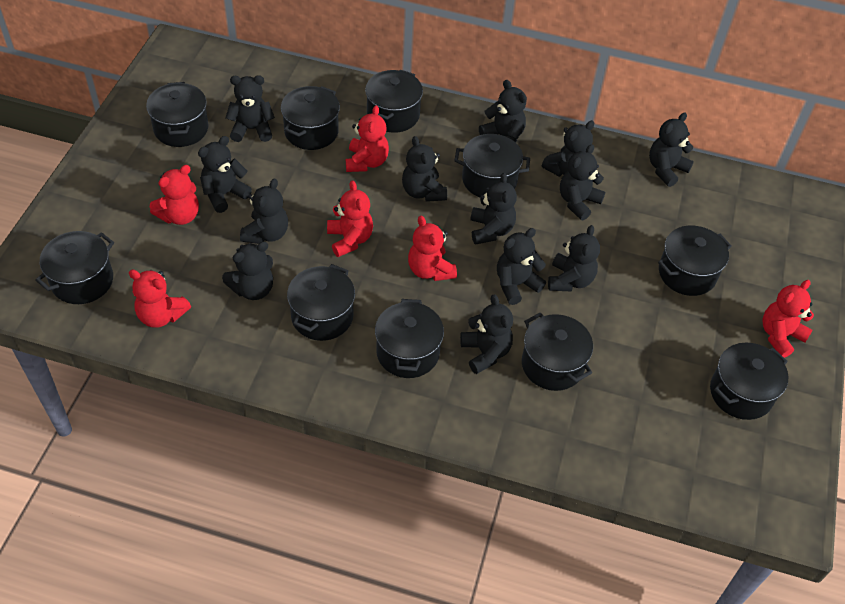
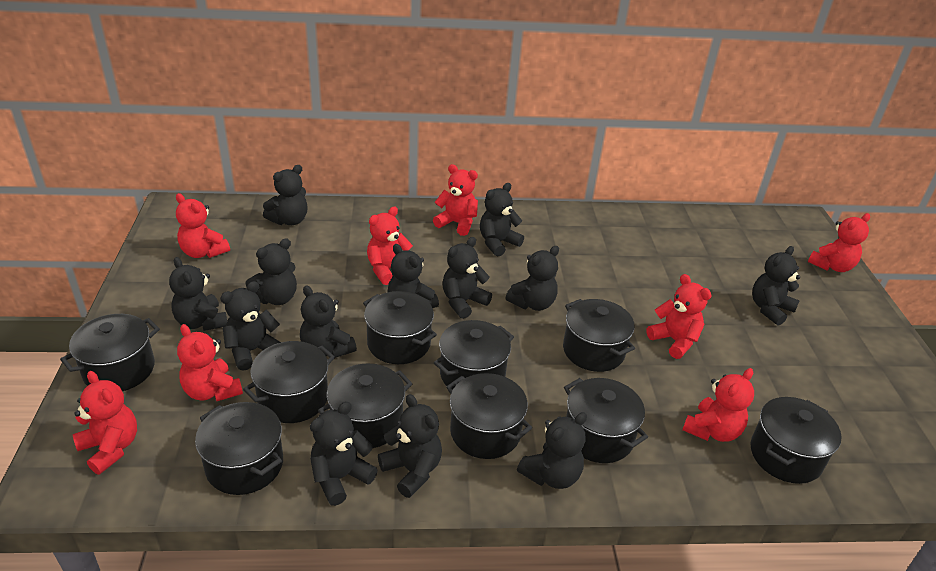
red teddy bear: 6 -> 8

